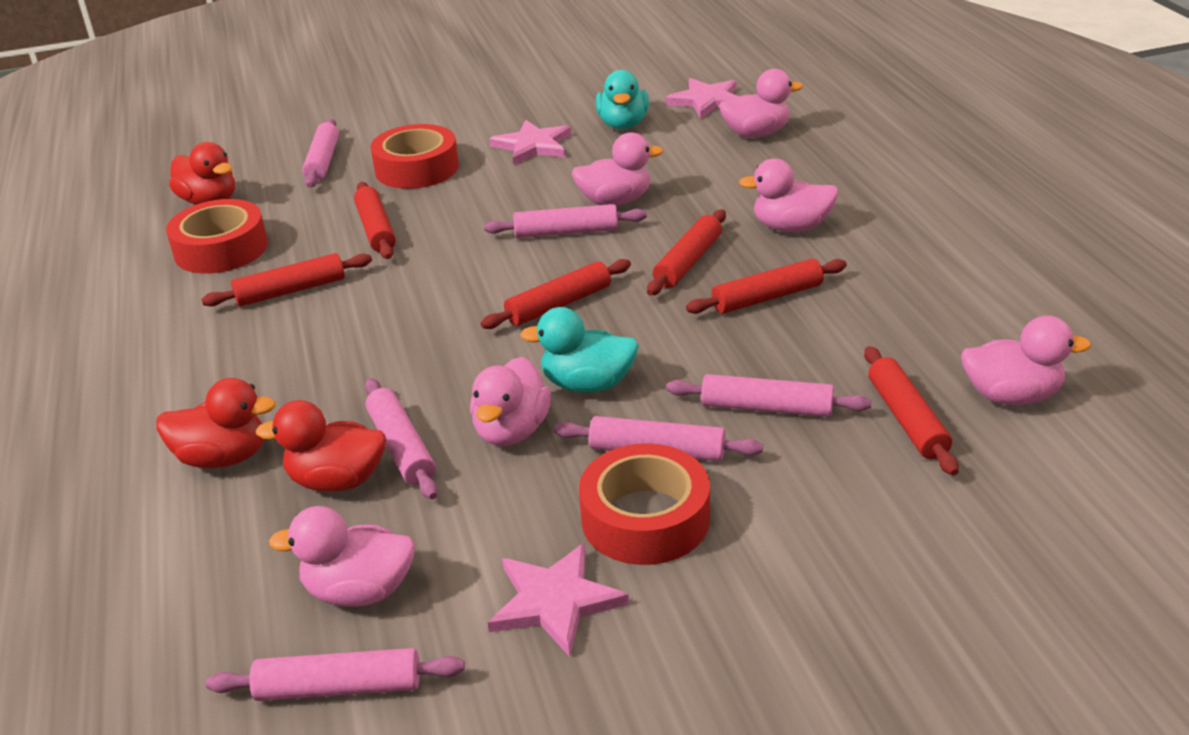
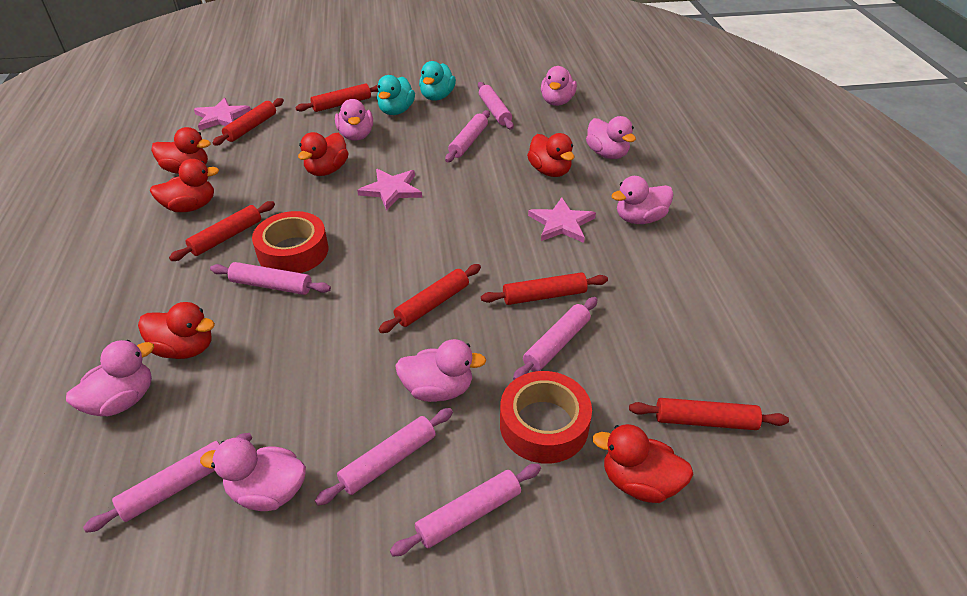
pink duck: 6 -> 7
pink rolling pin: 6 -> 7
red duck: 3 -> 6
red tape: 3 -> 2

